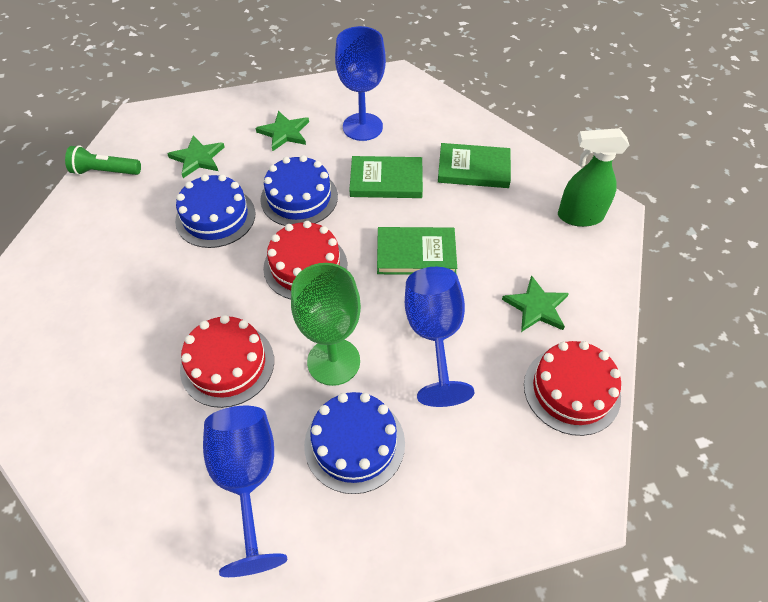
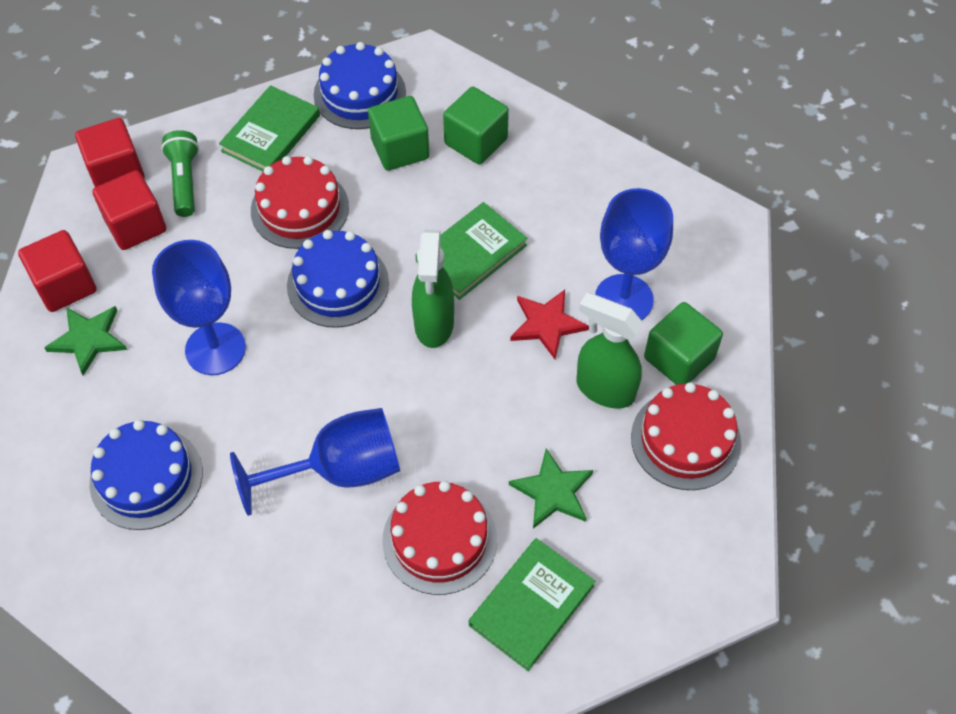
green cube: 0 -> 3
green goblet: 1 -> 0
green spray bottle: 1 -> 2
green star: 3 -> 2
red cube: 0 -> 3
red star: 0 -> 1

